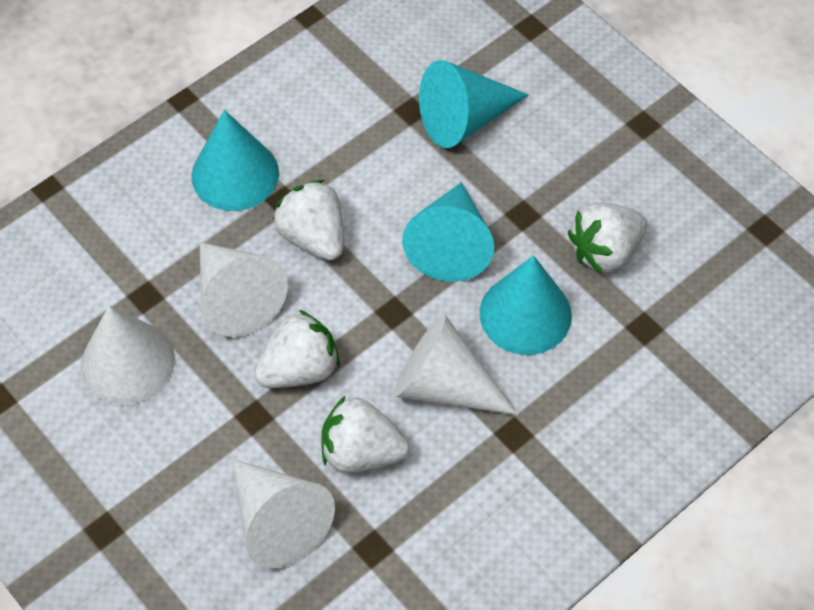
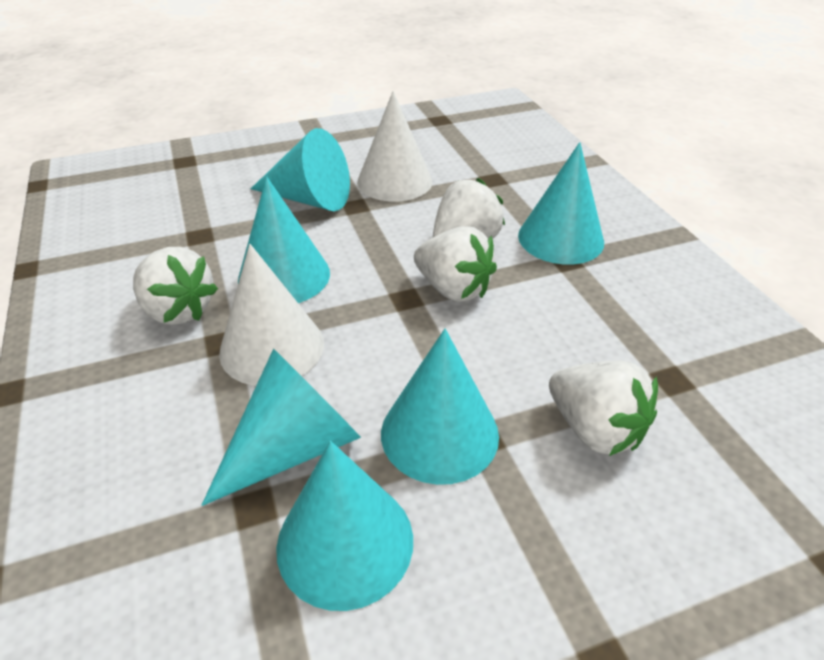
turquoise cone: 4 -> 6
white cone: 4 -> 2

